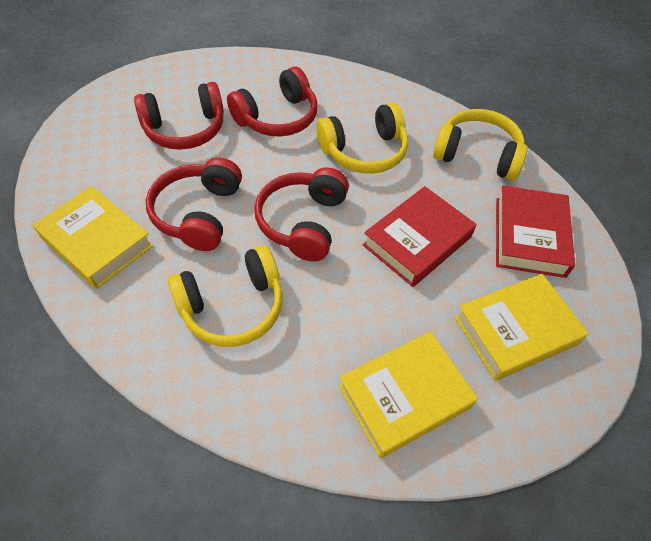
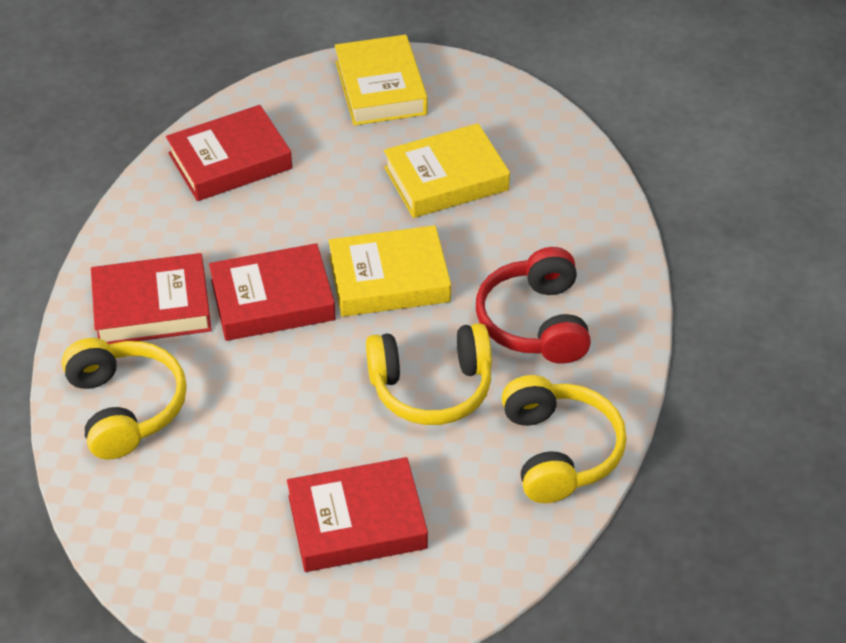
red book: 2 -> 4
red headphones: 4 -> 1

